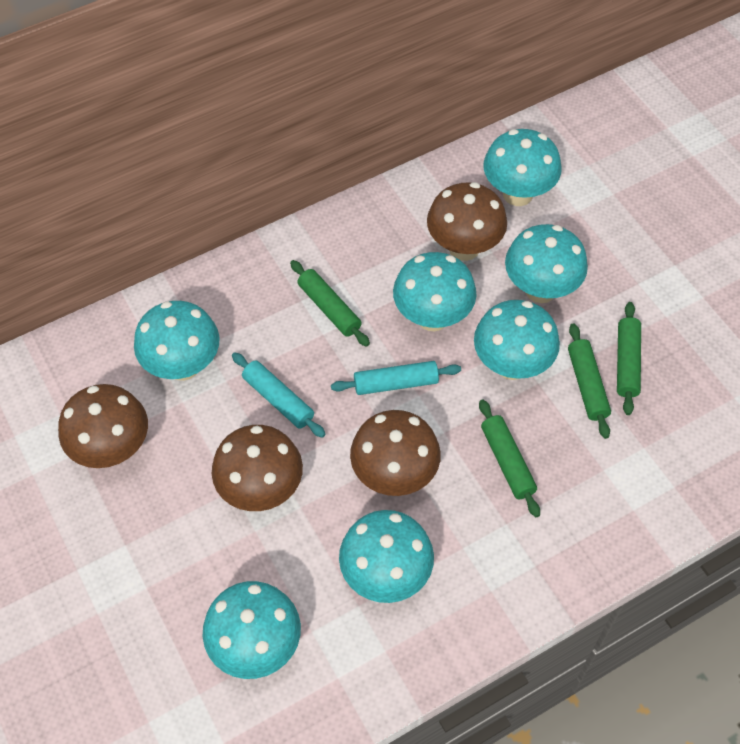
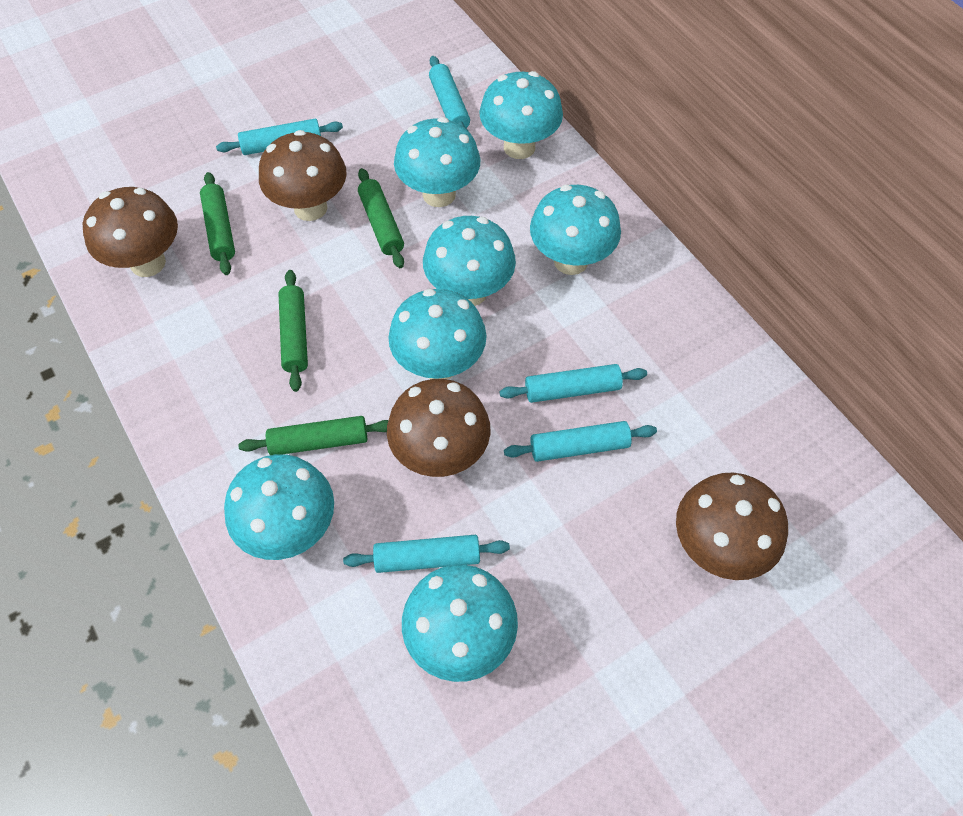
turquoise rolling pin: 2 -> 5

